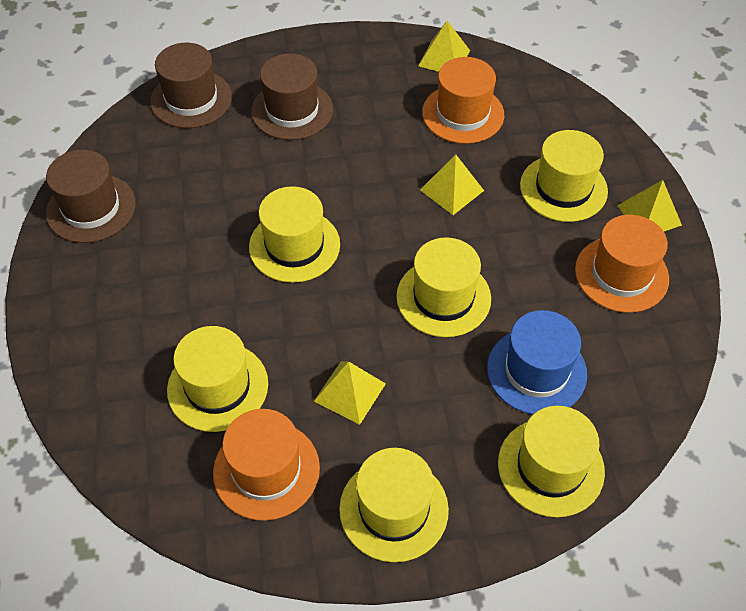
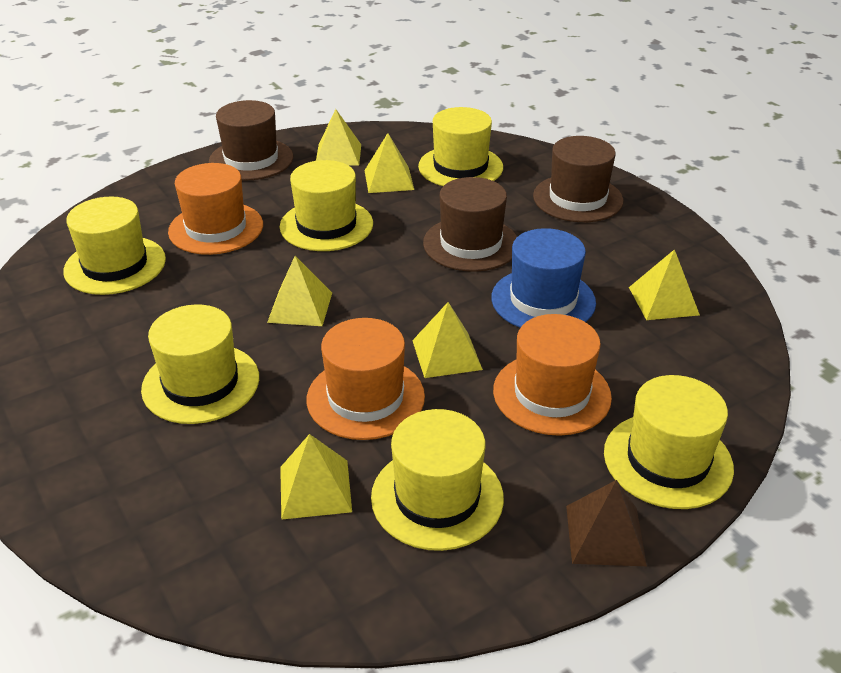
brown pyramid: 0 -> 1
yellow pyramid: 4 -> 6

